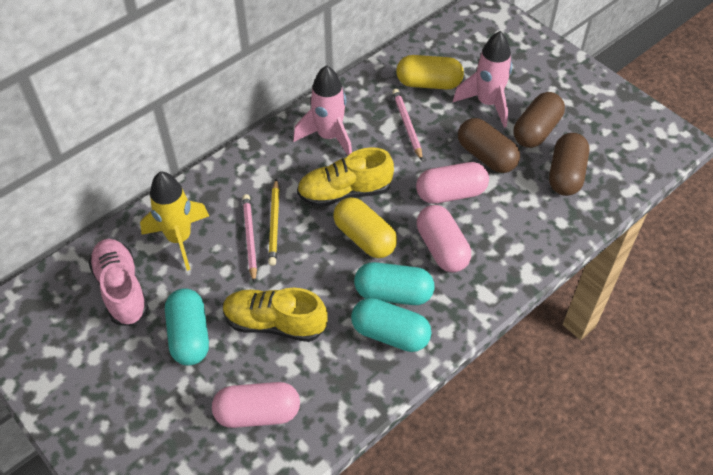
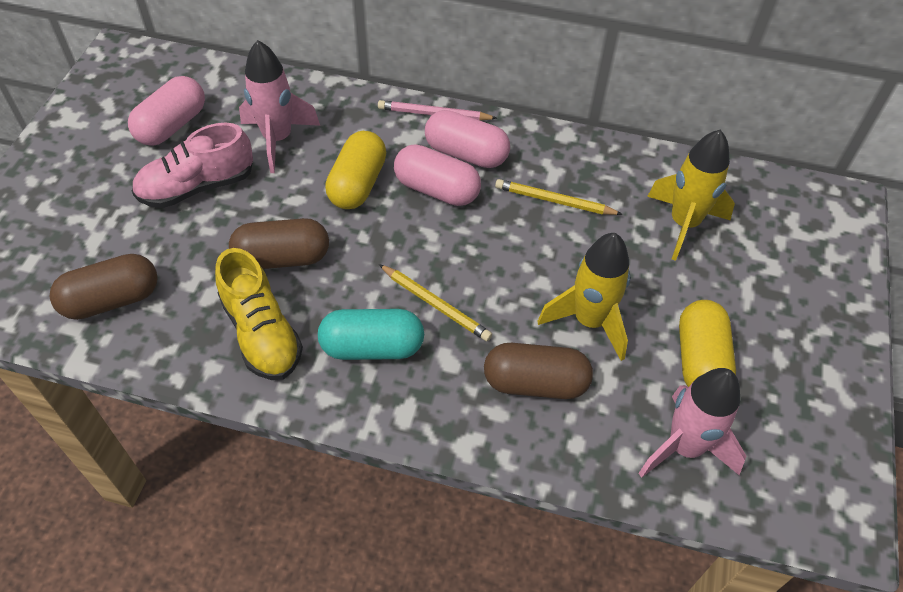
pink pencil: 2 -> 1
turquoise capsule: 3 -> 1
yellow pencil: 1 -> 2
yellow rocket: 1 -> 2
yellow shoe: 2 -> 1

